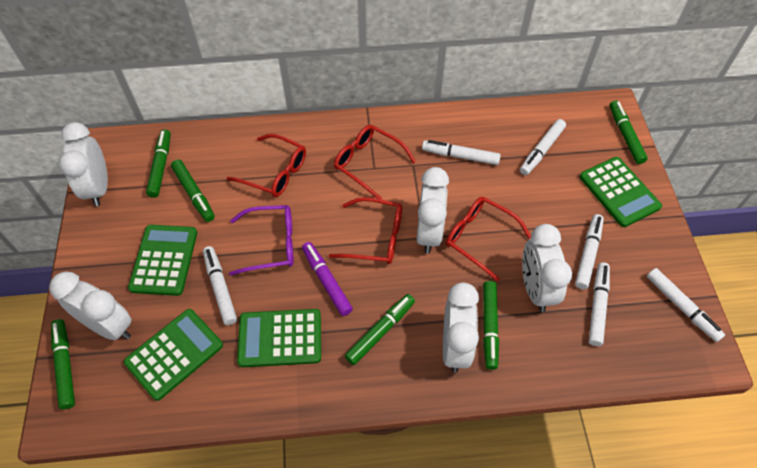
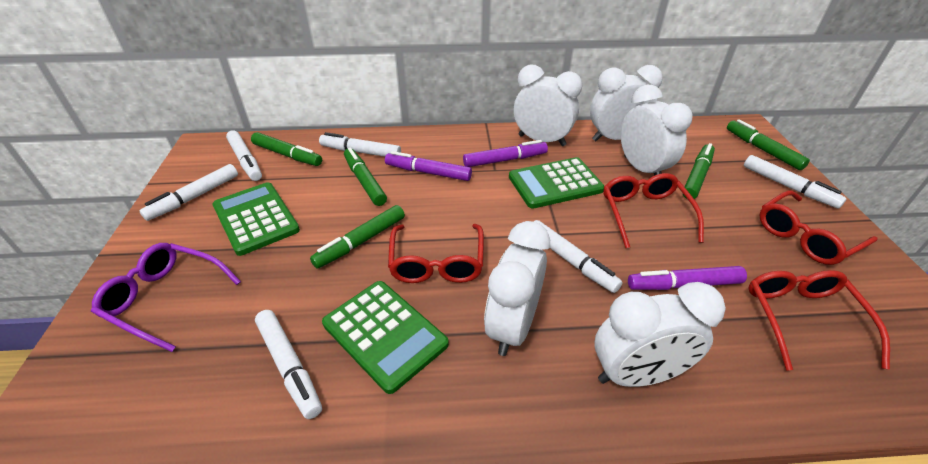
green calculator: 4 -> 3
green marker: 6 -> 5
purple marker: 1 -> 3

